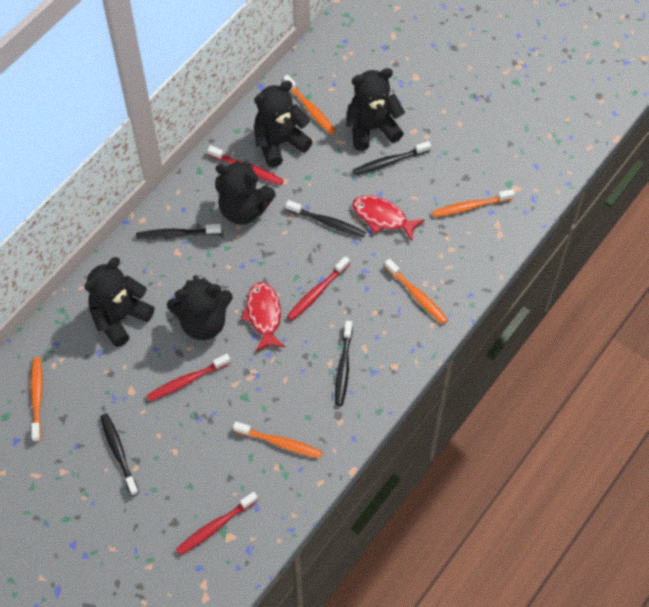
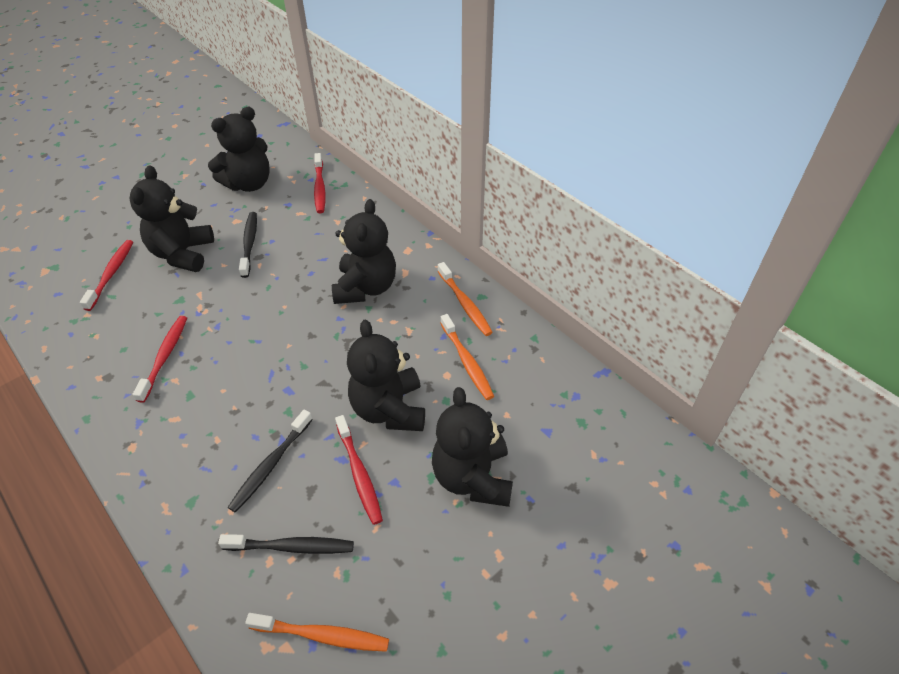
black toothbrush: 5 -> 3
orange toothbrush: 5 -> 3
red fish: 2 -> 0

